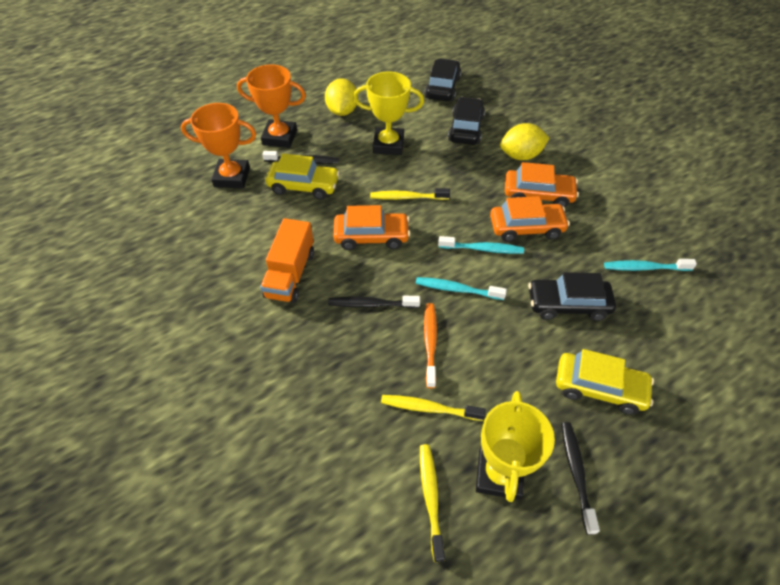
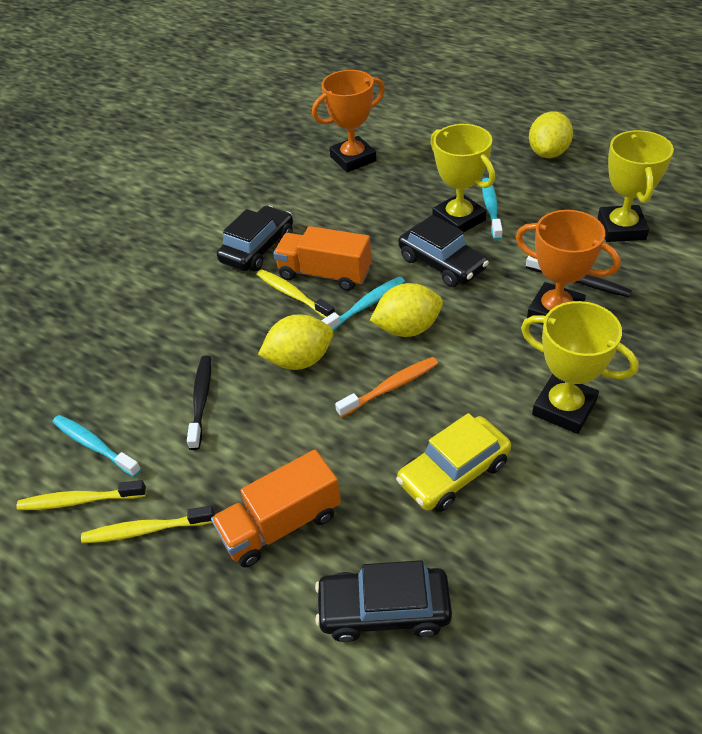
black toothbrush: 3 -> 2
orange car: 3 -> 0
orange truck: 1 -> 2
yellow car: 2 -> 1
yellow lemon: 2 -> 3
yellow trophy: 2 -> 3

